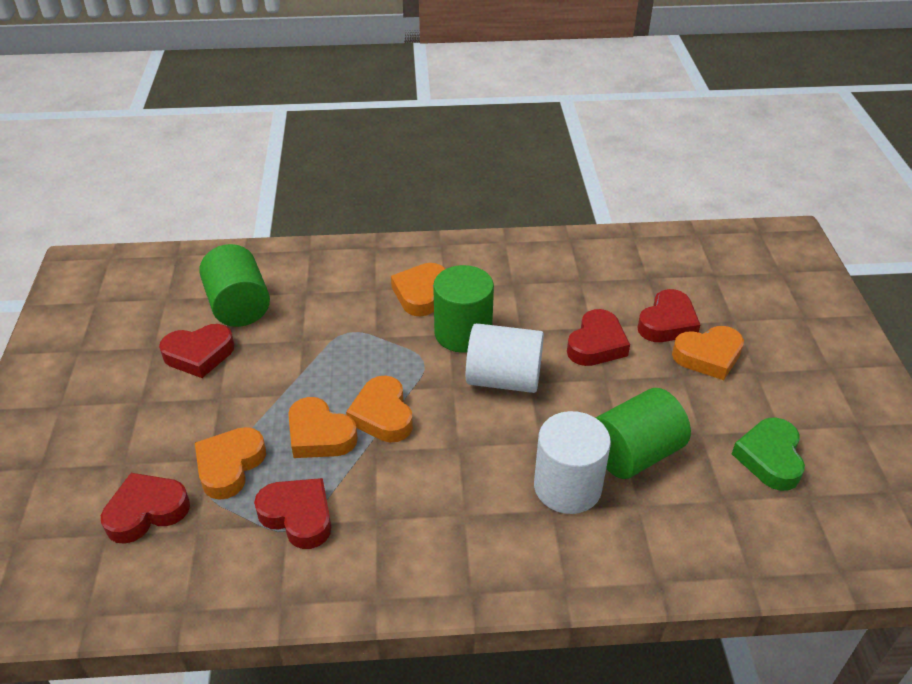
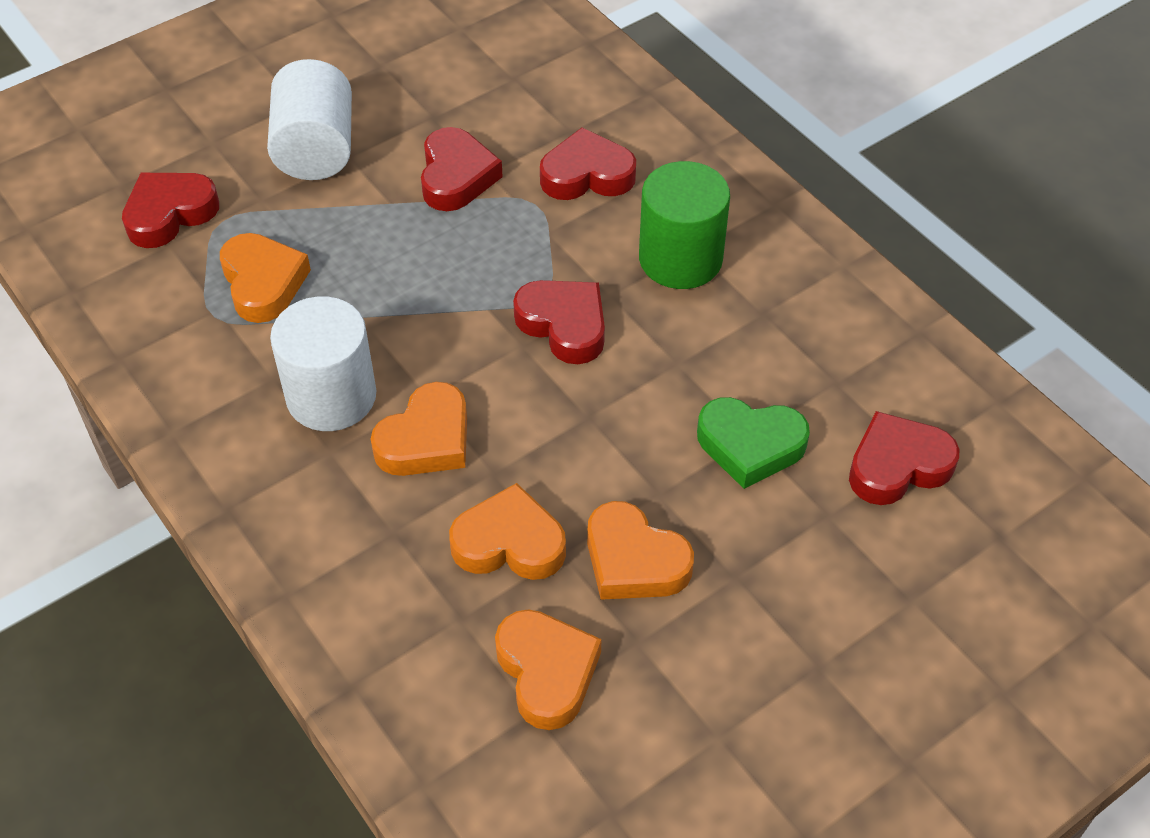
green cylinder: 3 -> 1

